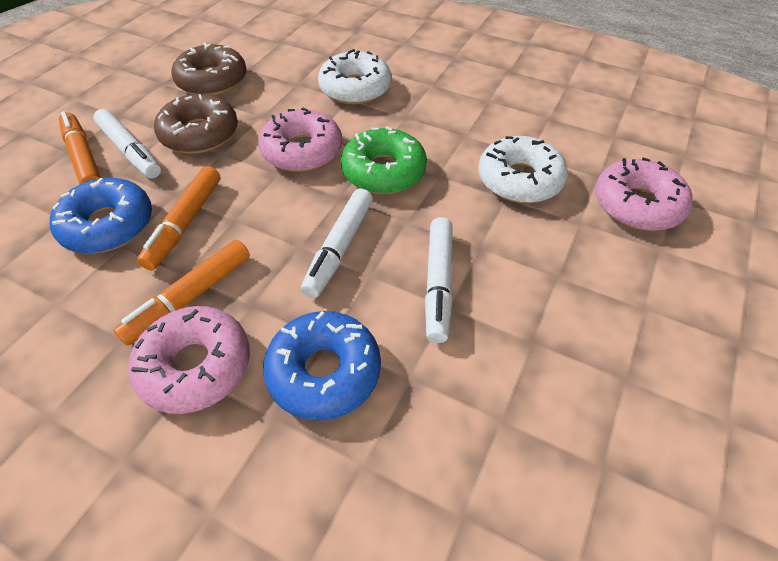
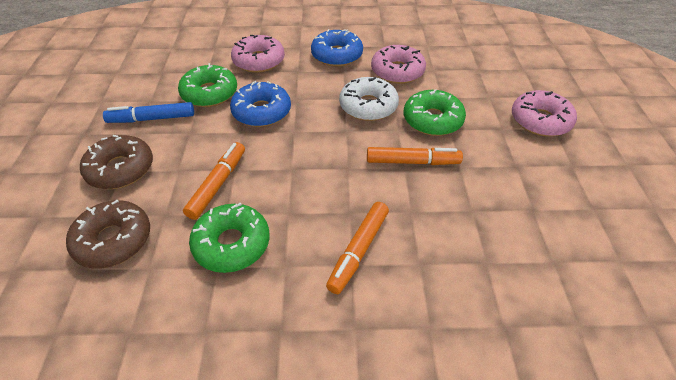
blue marker: 0 -> 1
green donut: 1 -> 3
white donut: 2 -> 1
white marker: 3 -> 0

